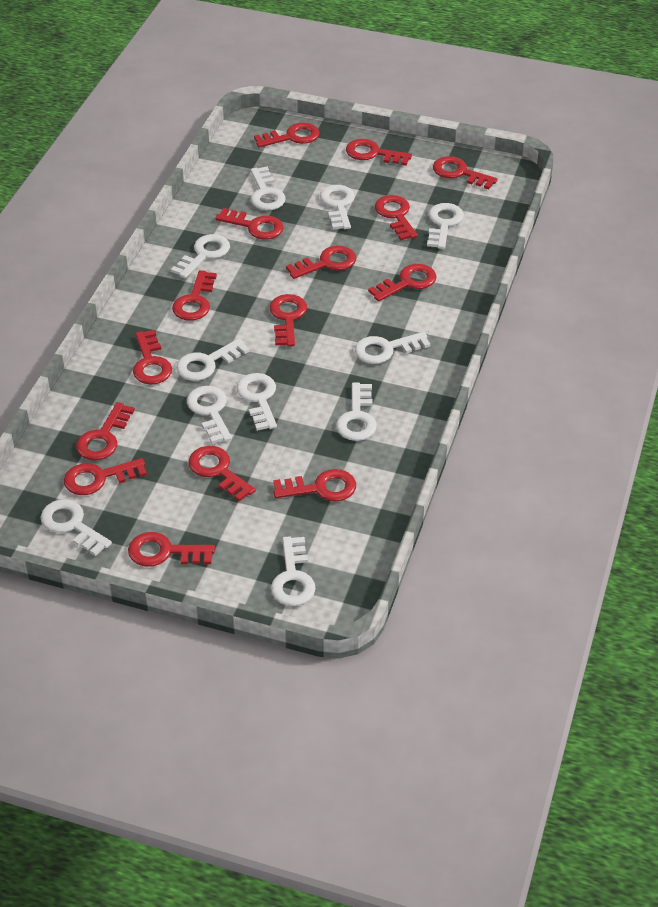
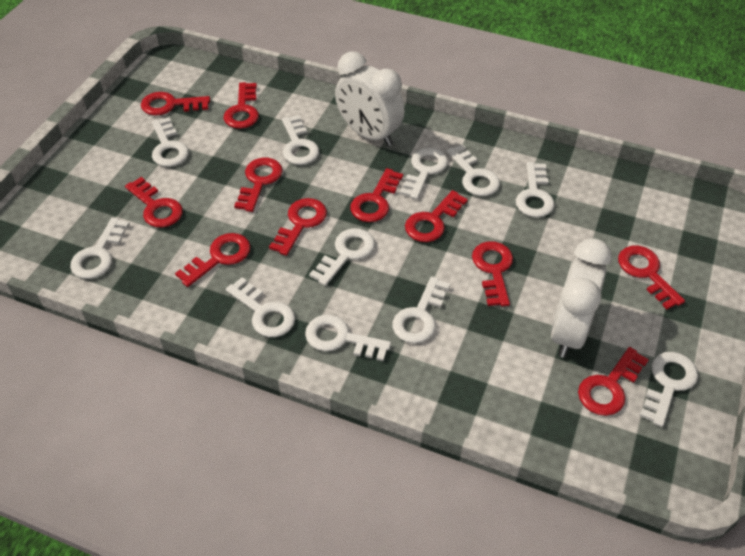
red key: 15 -> 11
white clock: 0 -> 2

